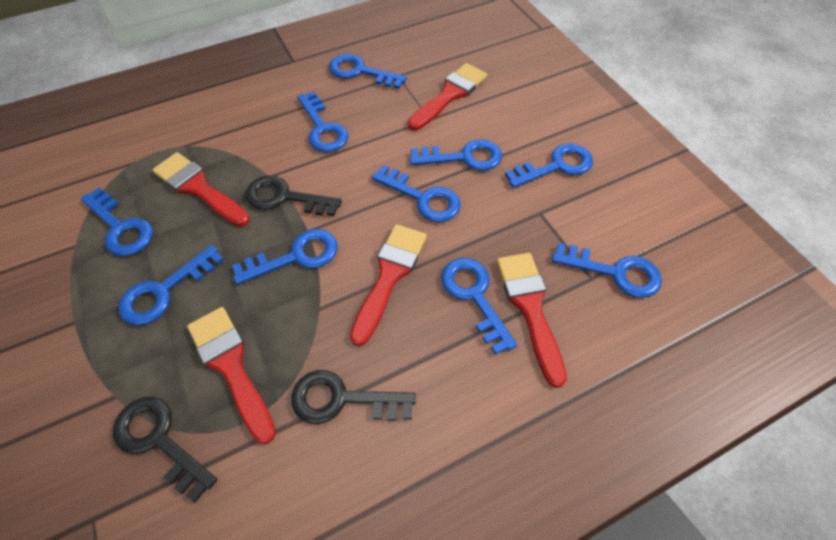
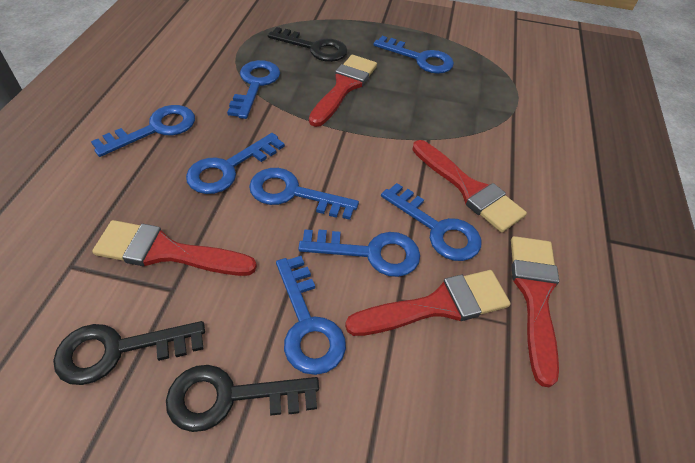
blue key: 10 -> 8

